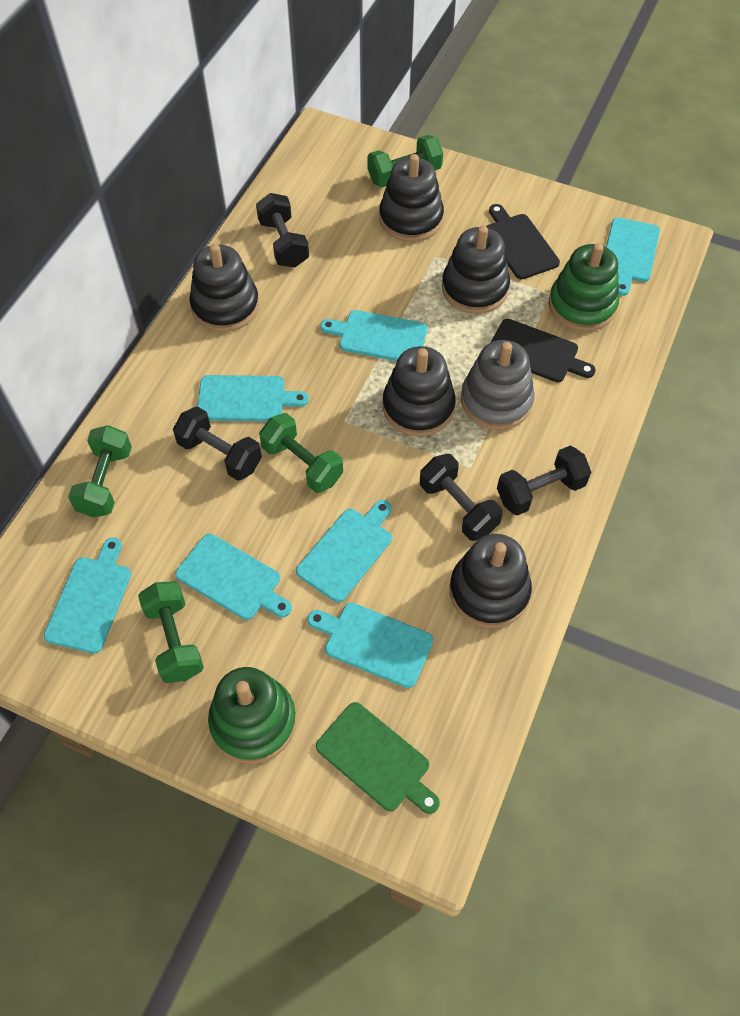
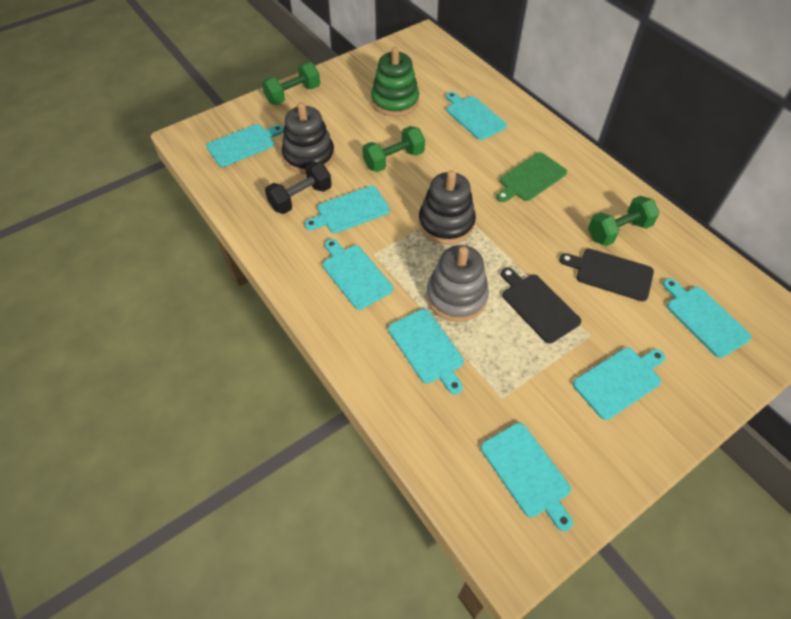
black dumbbell: 4 -> 1
black stacking toy: 5 -> 2
green dumbbell: 4 -> 3
green stacking toy: 2 -> 1
turquoise cutting board: 7 -> 8

